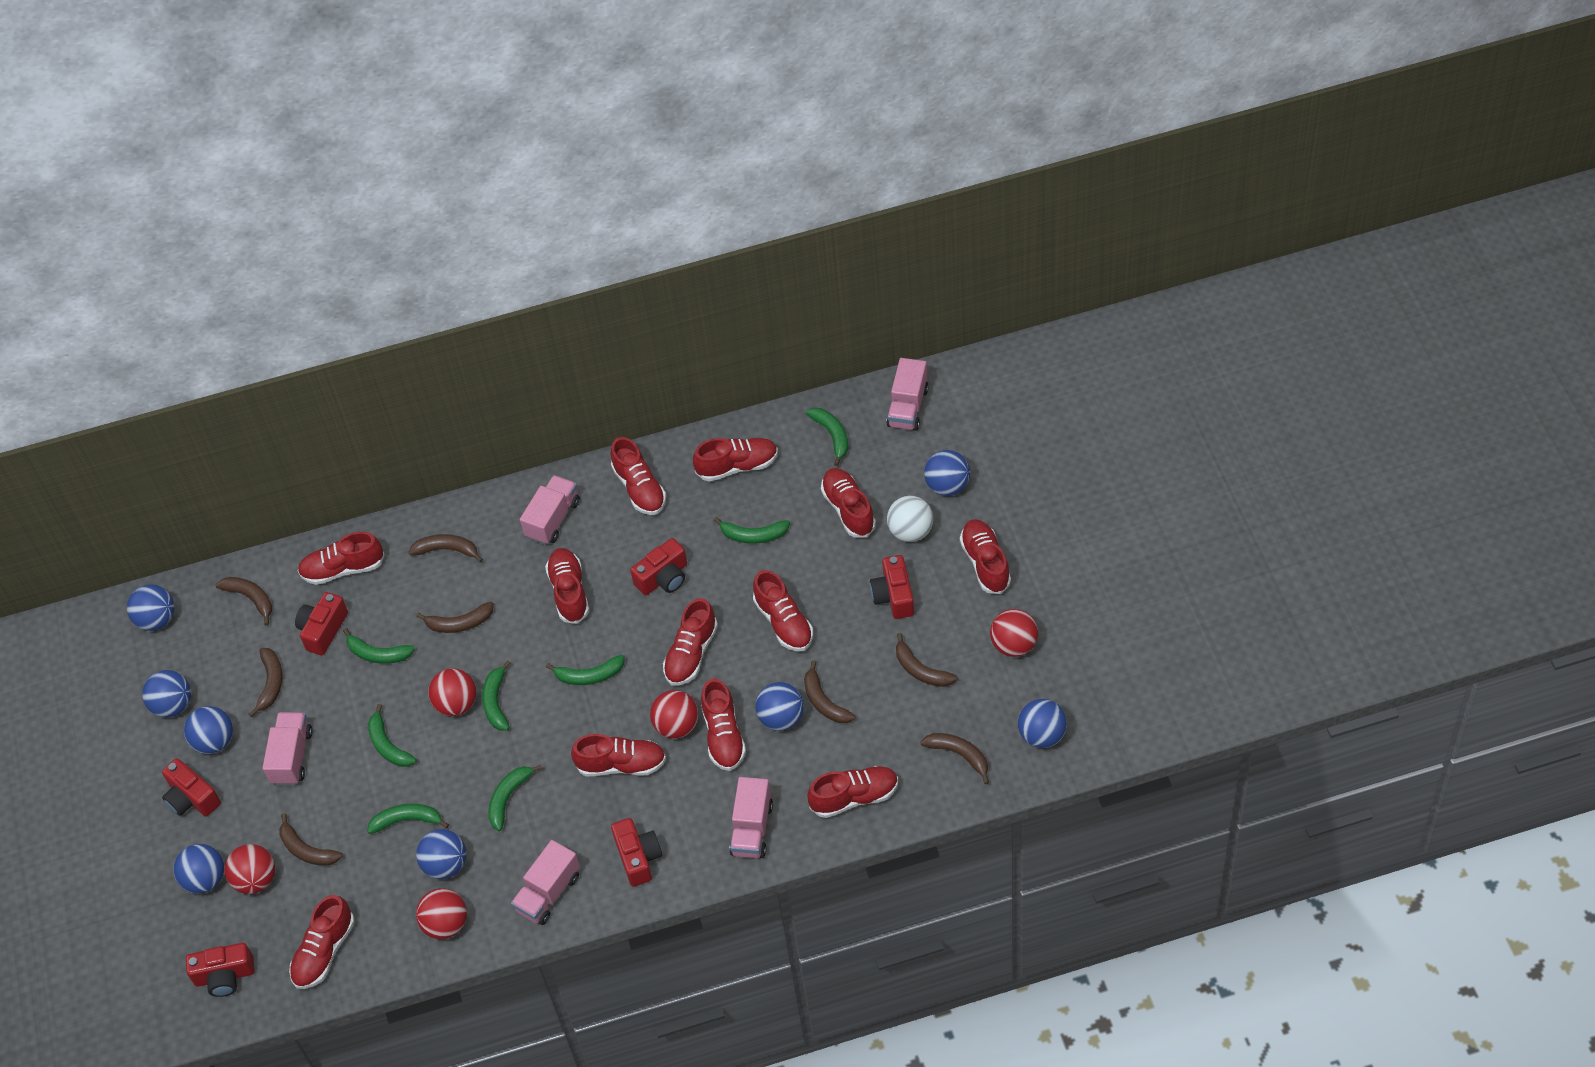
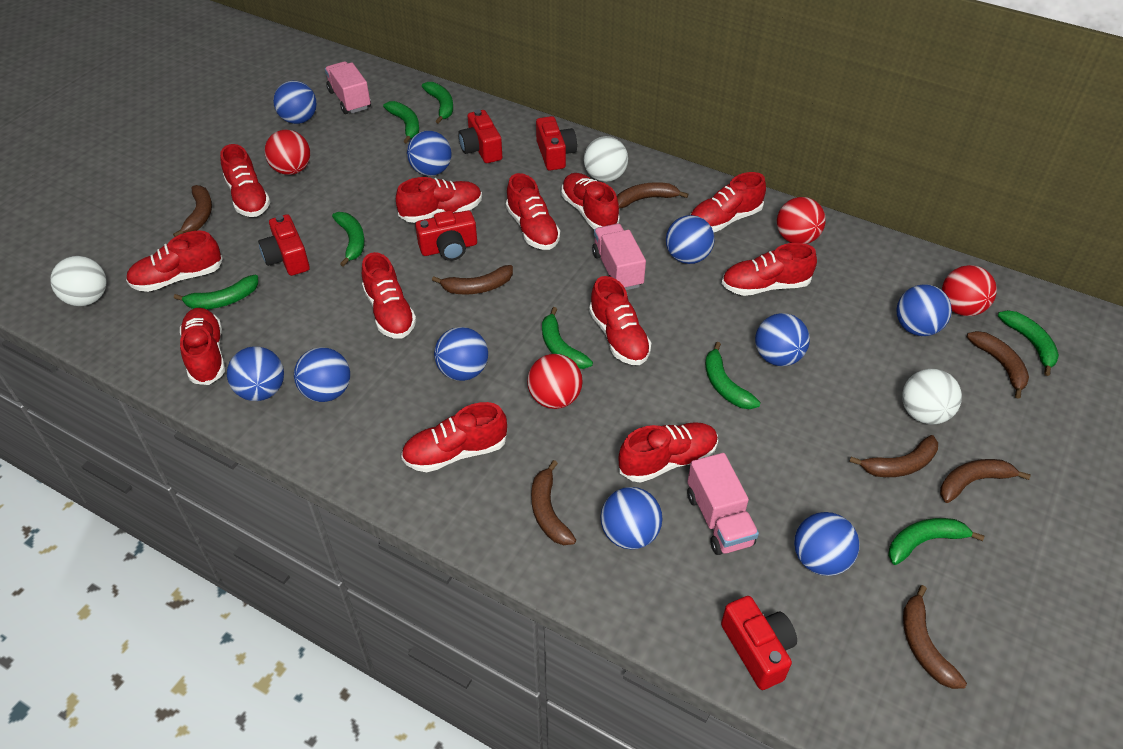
blue ball: 8 -> 10
pink truck: 5 -> 3
red ball: 5 -> 4
red camera: 6 -> 5
white ball: 1 -> 3

